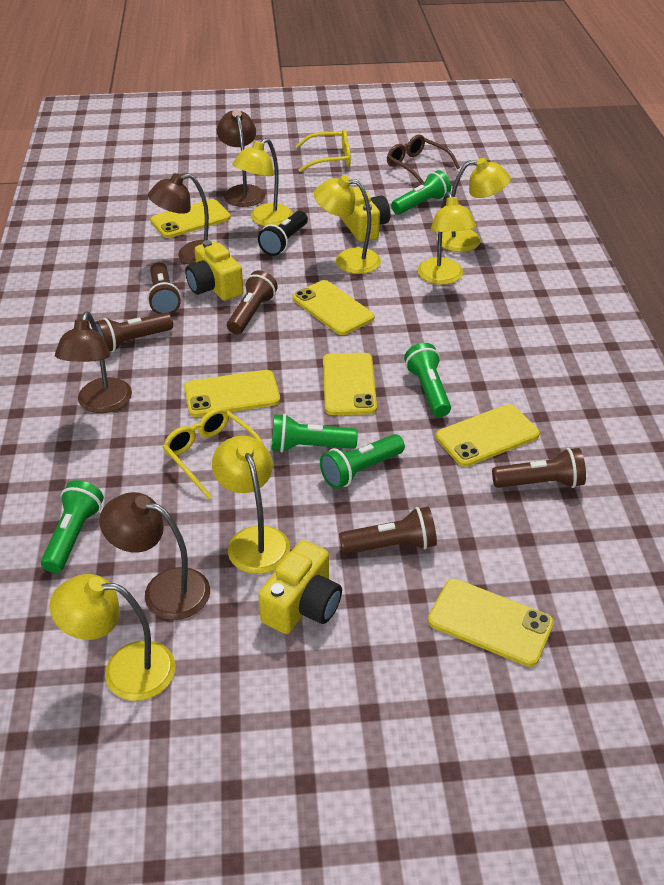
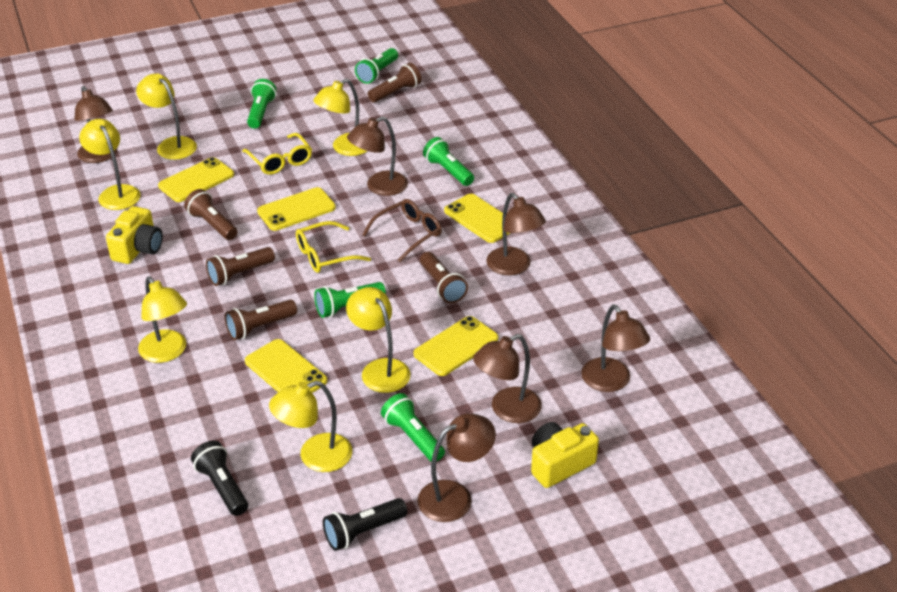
black flashlight: 1 -> 2
brown lamp: 4 -> 6
yellow camera: 3 -> 2
yellow phone: 6 -> 5

